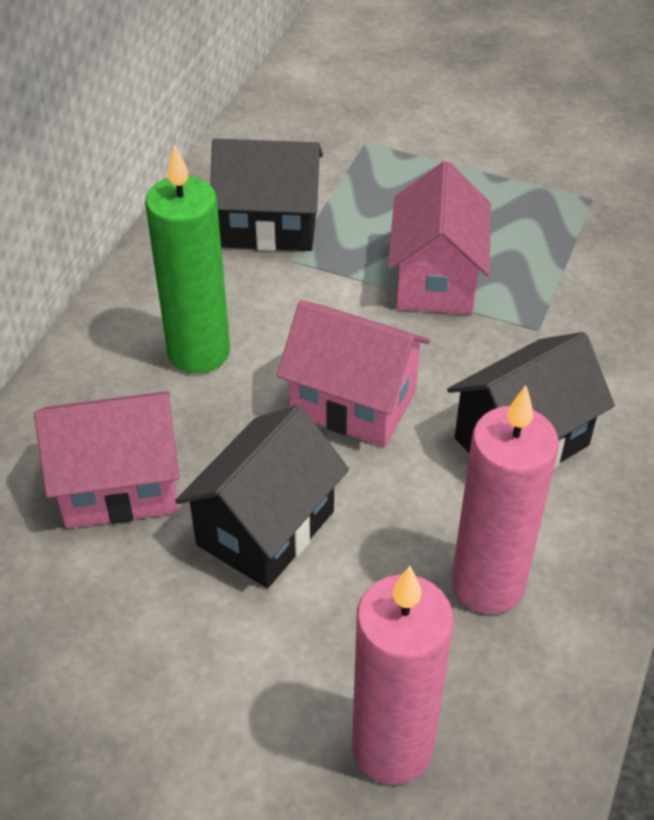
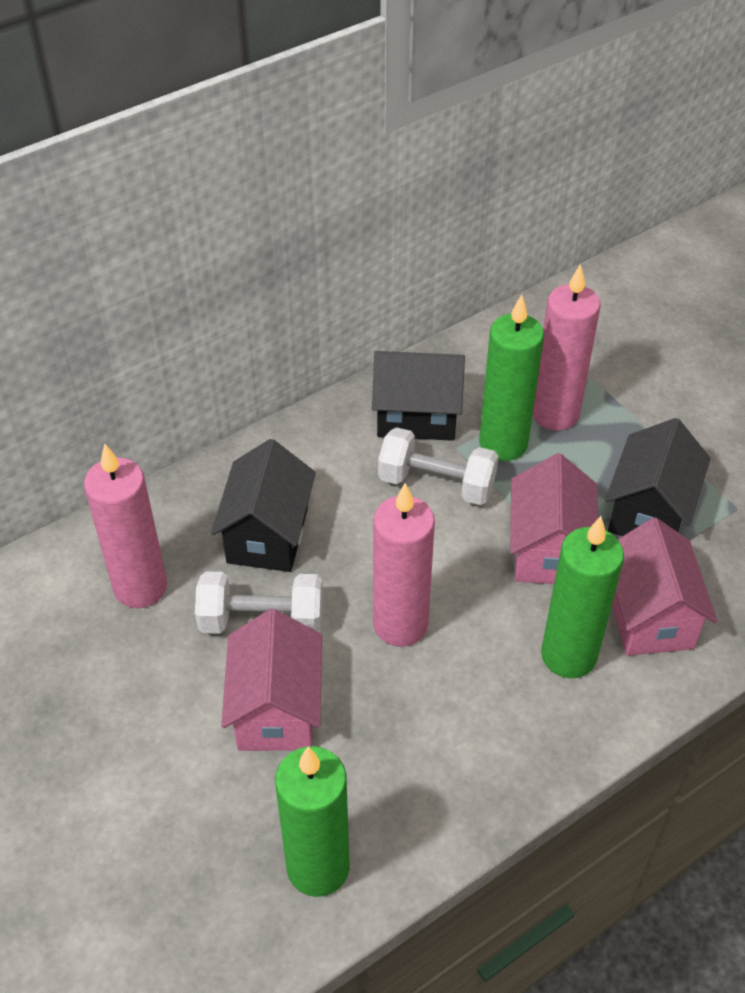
green candle: 1 -> 3
pink candle: 2 -> 3
white dumbbell: 0 -> 2

